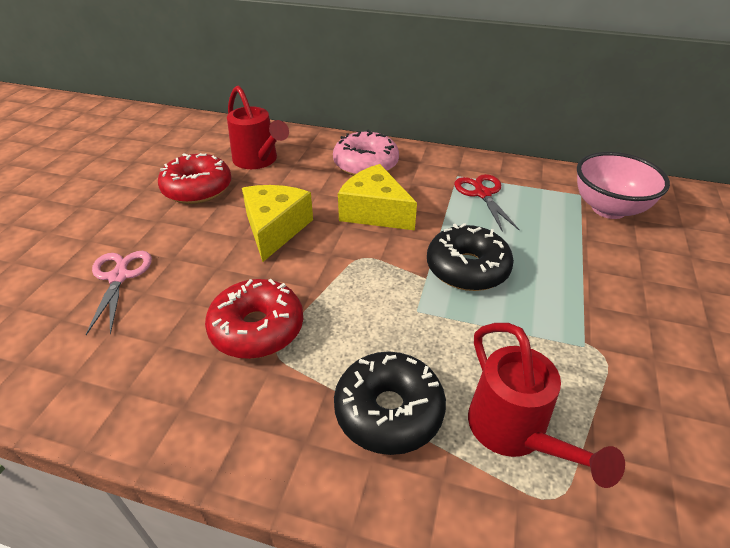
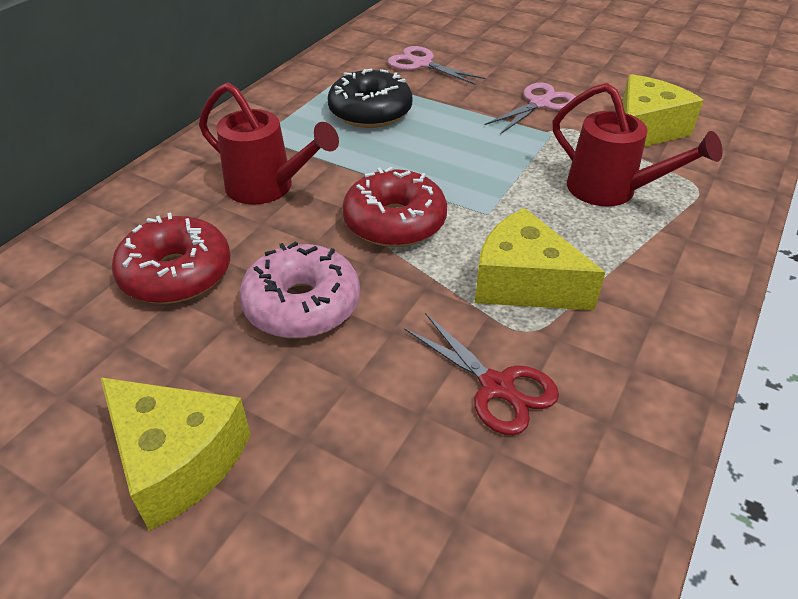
black donut: 2 -> 1
pink bowl: 1 -> 0
pink scissors: 1 -> 2
yellow cheese: 2 -> 3

